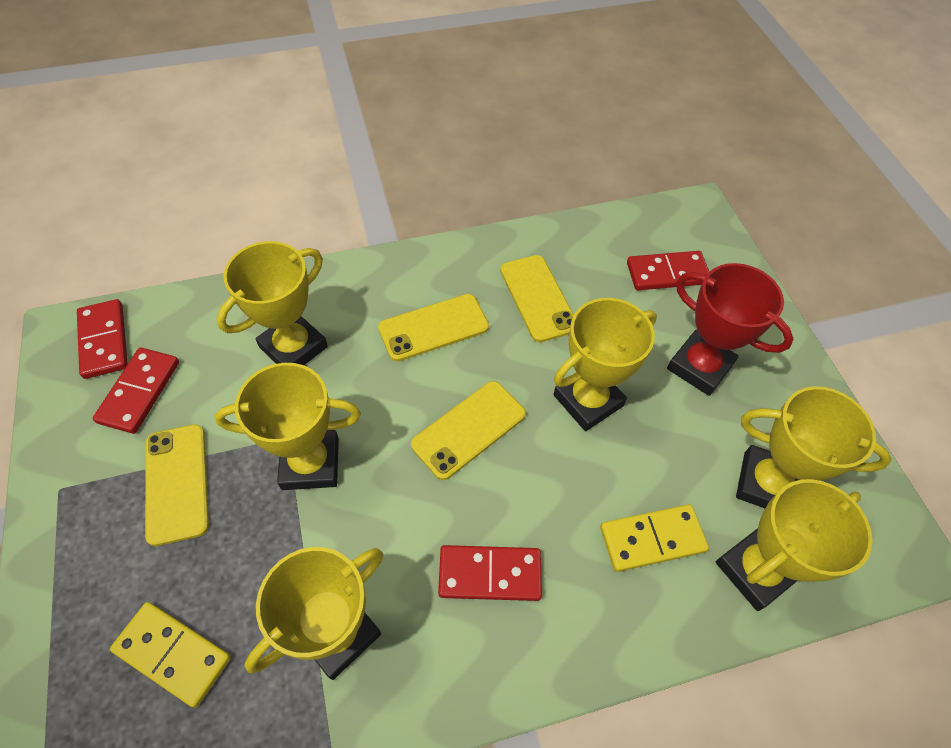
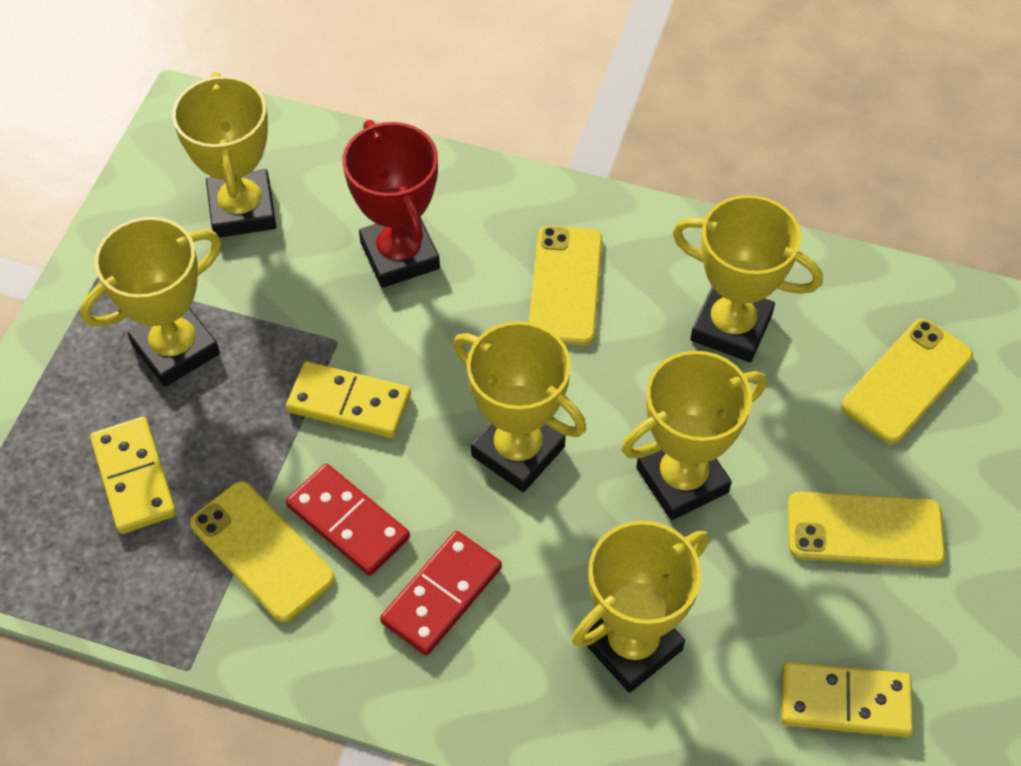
red domino: 4 -> 2
yellow domino: 2 -> 3

